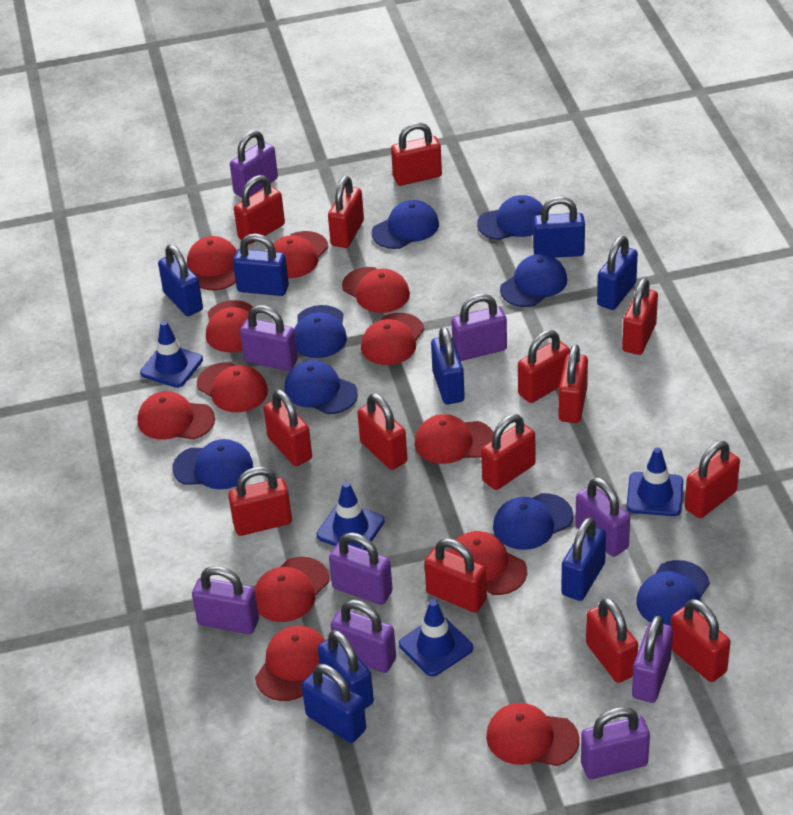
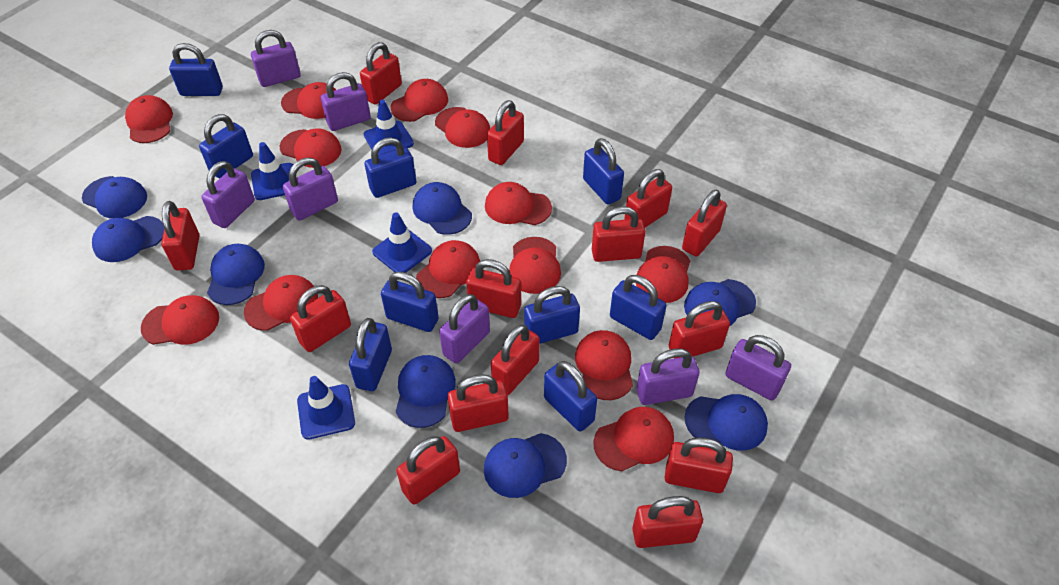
blue padlock: 8 -> 9
purple padlock: 9 -> 7
red cap: 12 -> 13

